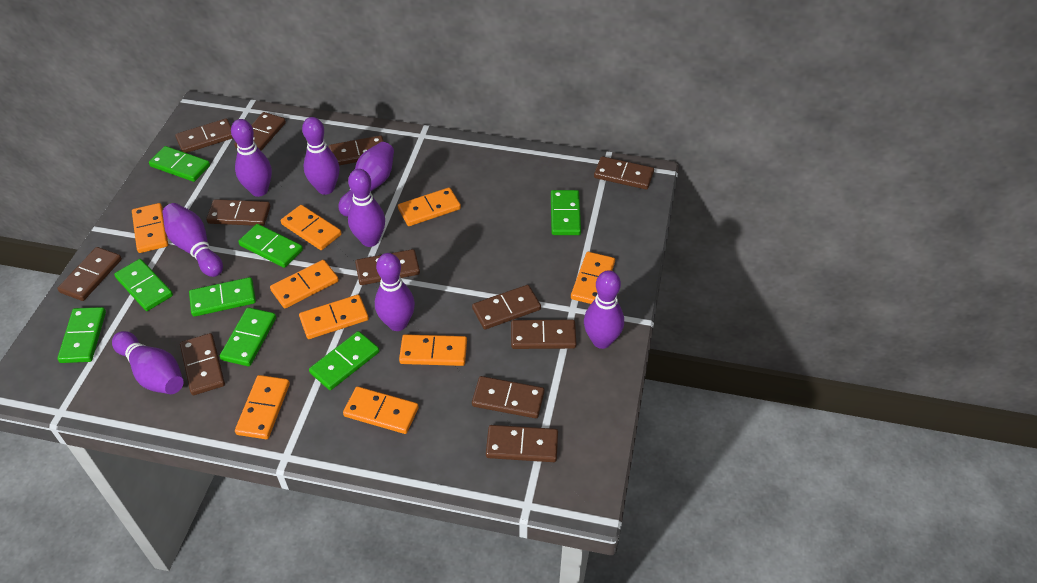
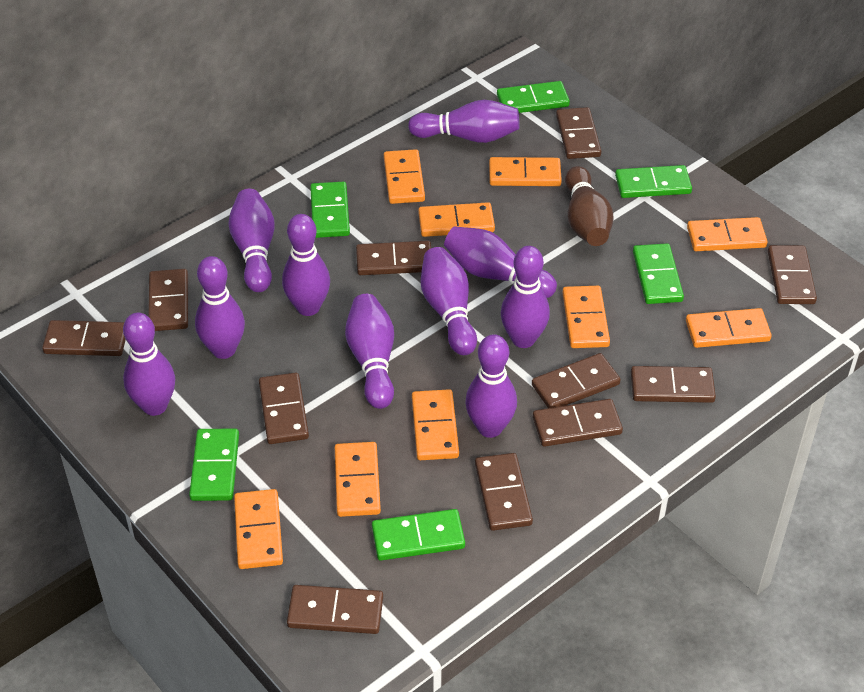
brown bowling pin: 0 -> 1
brown domino: 12 -> 11
green domino: 8 -> 6
purple bowling pin: 8 -> 10

